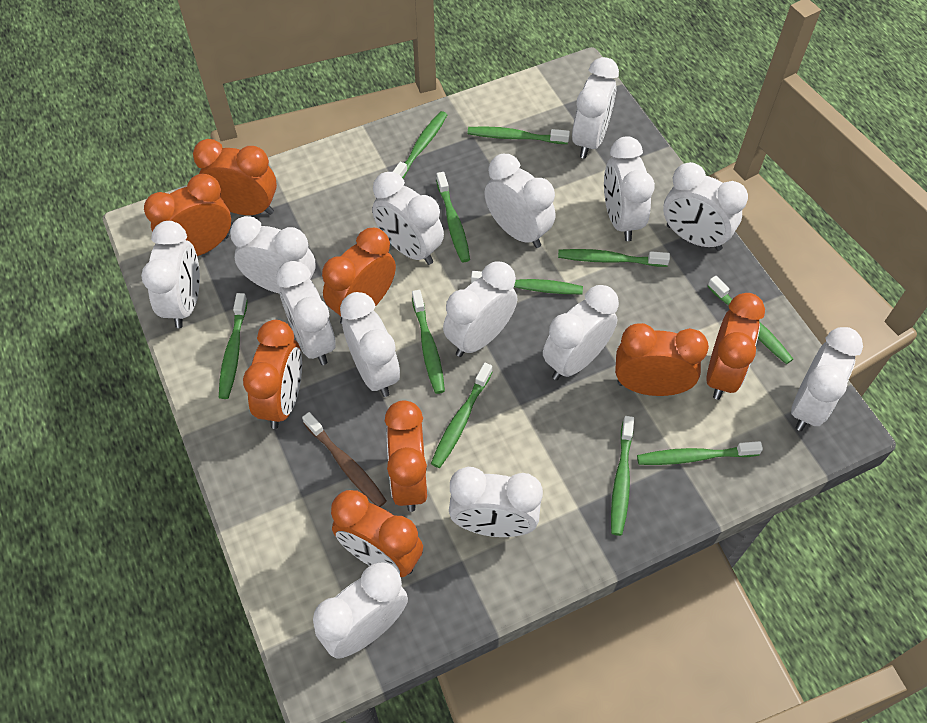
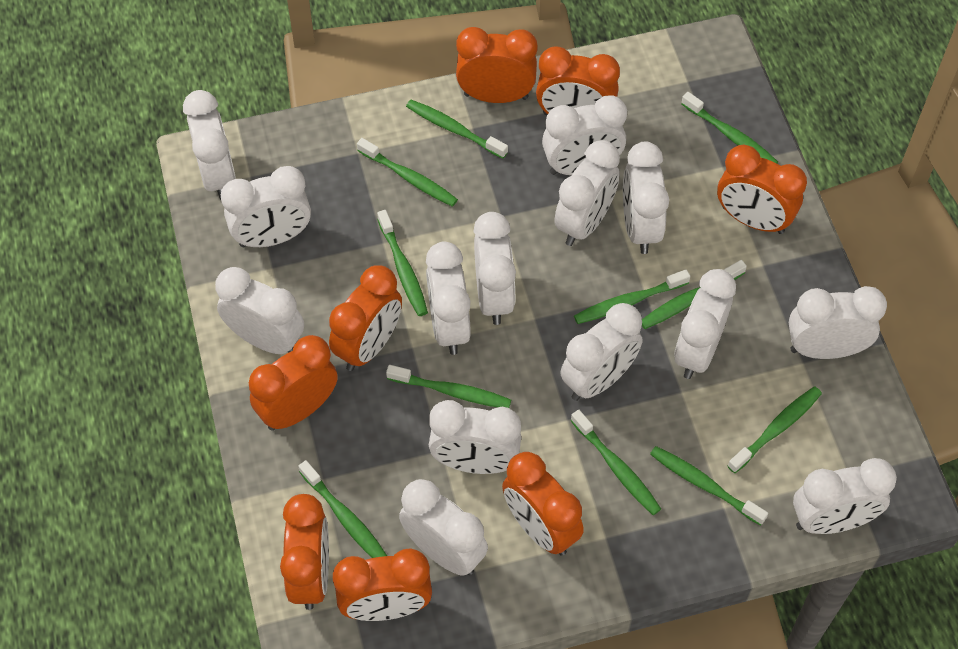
brown toothbrush: 1 -> 0

